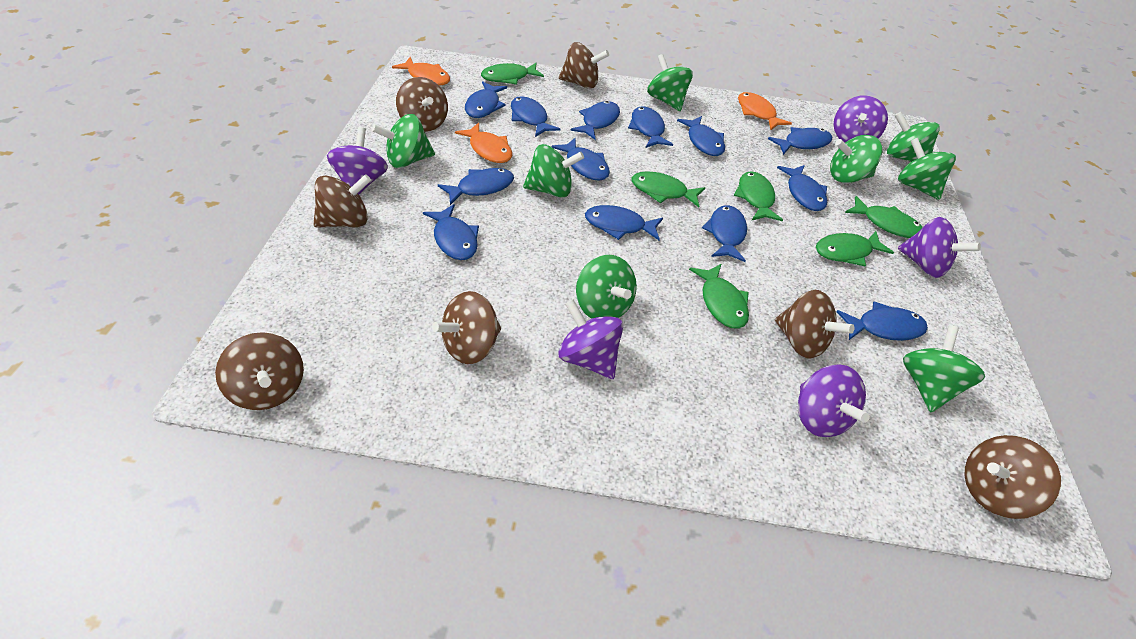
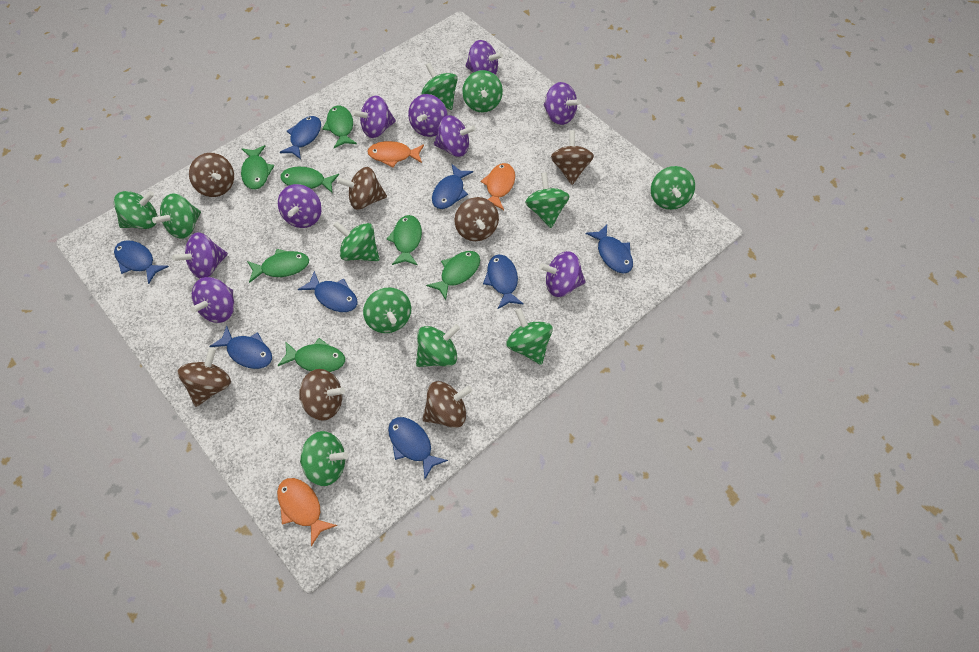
blue fish: 13 -> 8
green fish: 6 -> 7
green spinning top: 8 -> 11
purple spinning top: 5 -> 9

